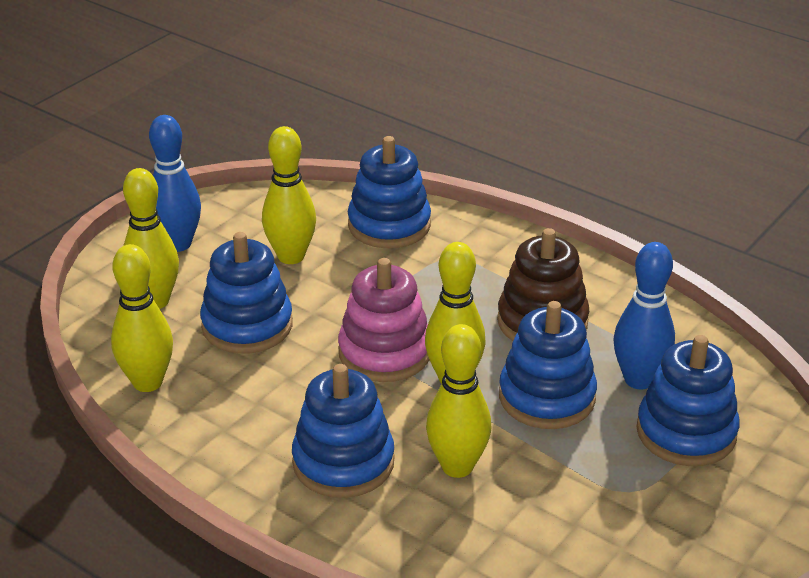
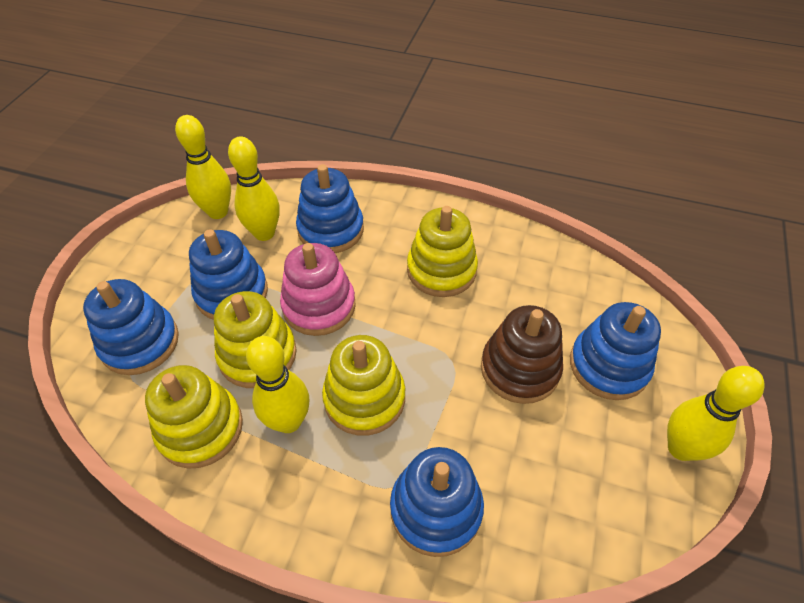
blue bowling pin: 2 -> 0
yellow bowling pin: 5 -> 4
yellow stacking toy: 0 -> 4

